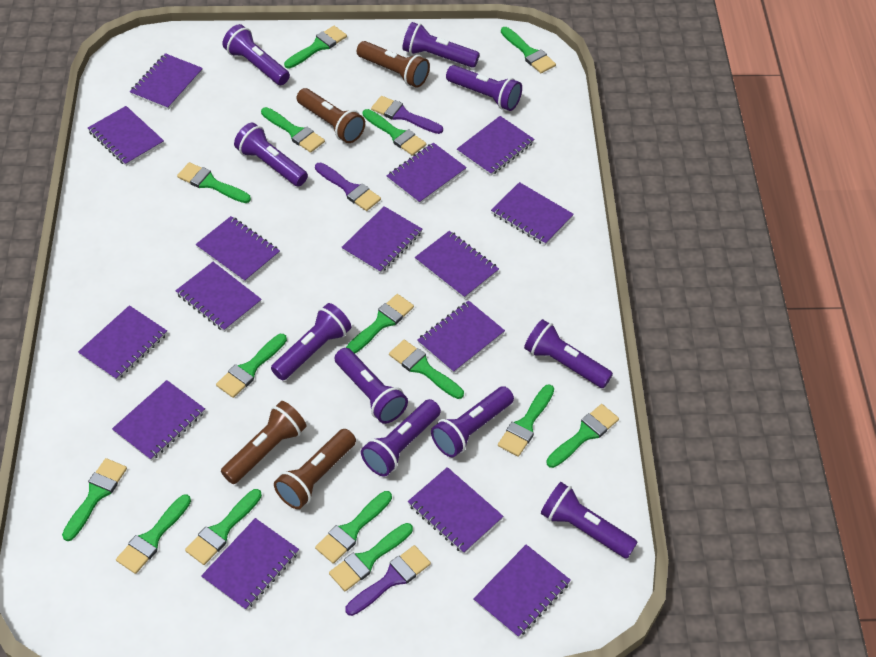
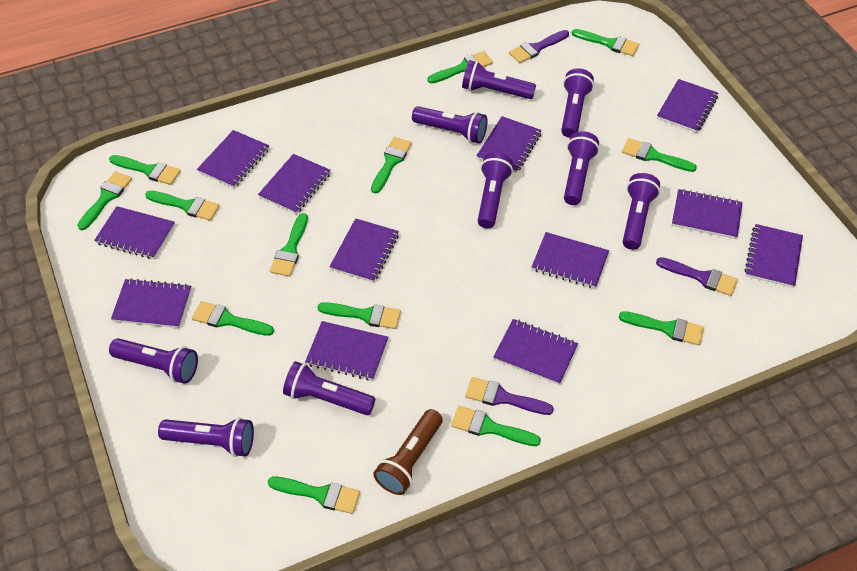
brown flashlight: 4 -> 1
green brush: 15 -> 13
purple flashlight: 10 -> 9
purple notebook: 15 -> 12

